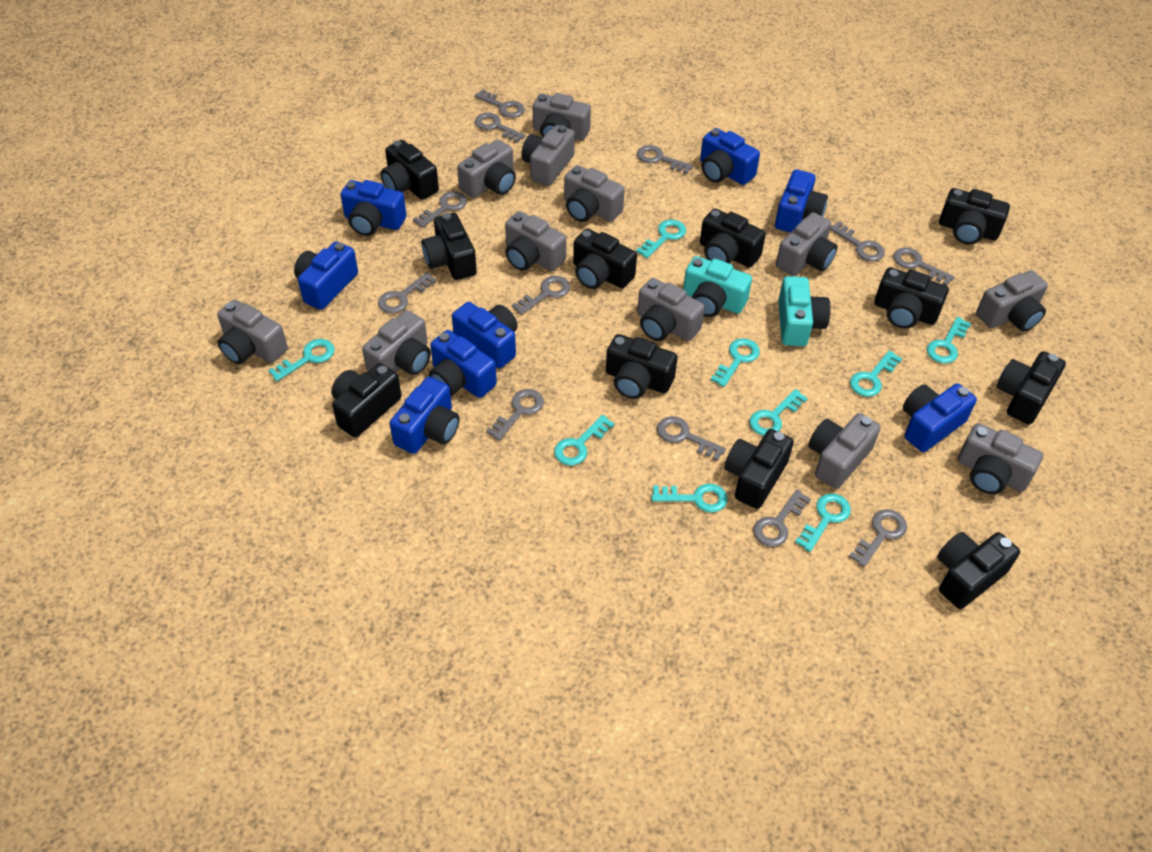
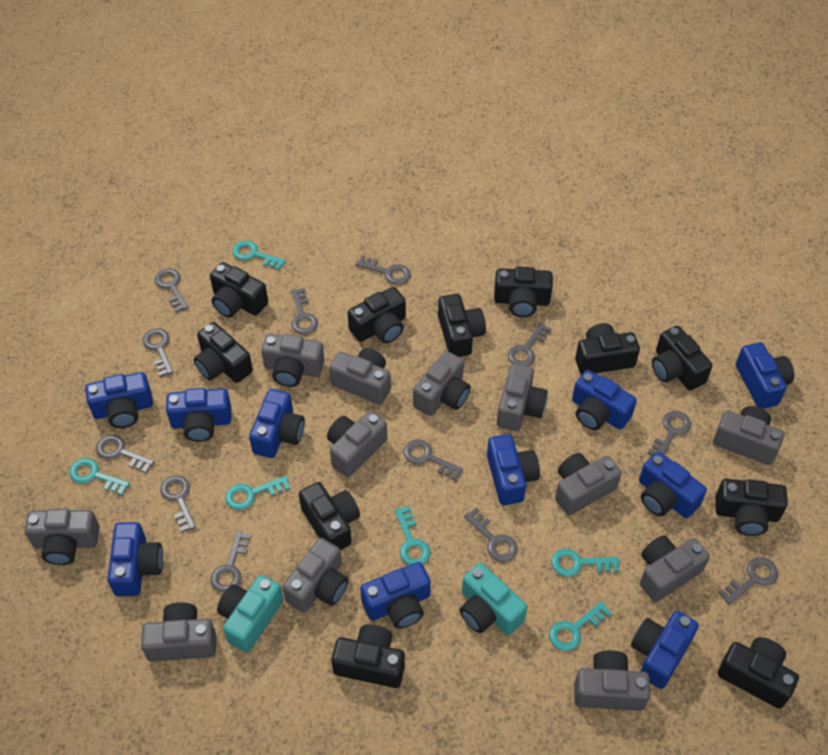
blue camera: 8 -> 10
turquoise key: 9 -> 6

